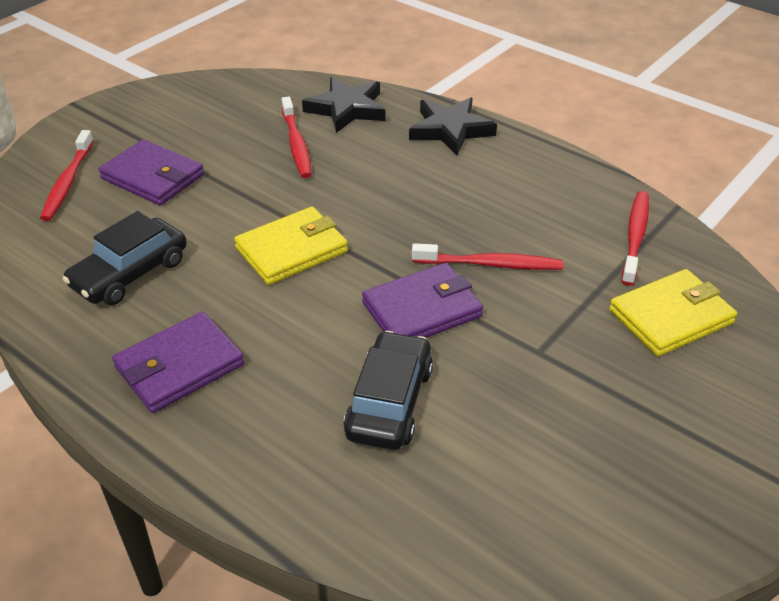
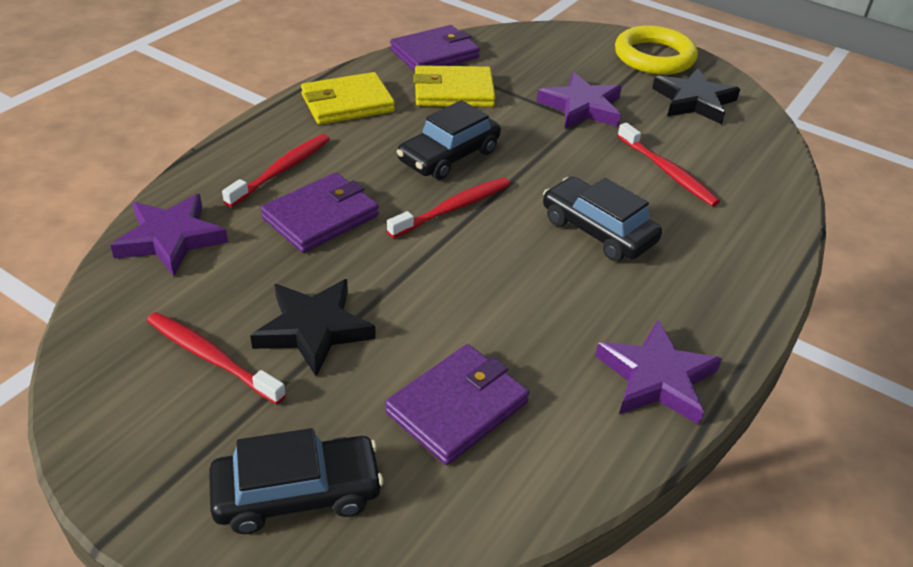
black car: 2 -> 3
purple star: 0 -> 3
yellow ring: 0 -> 1

